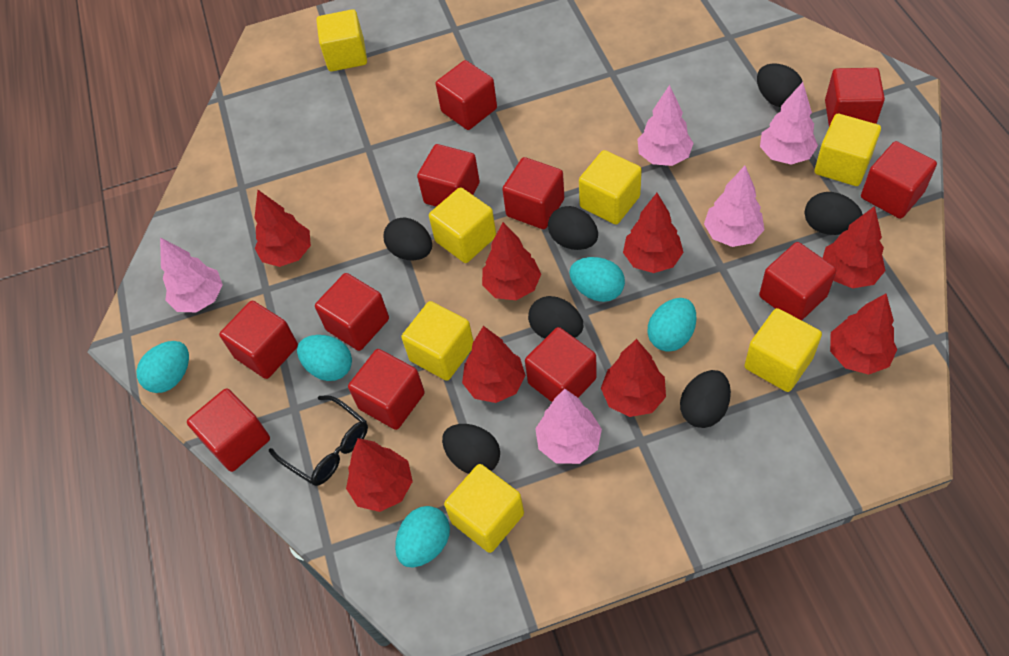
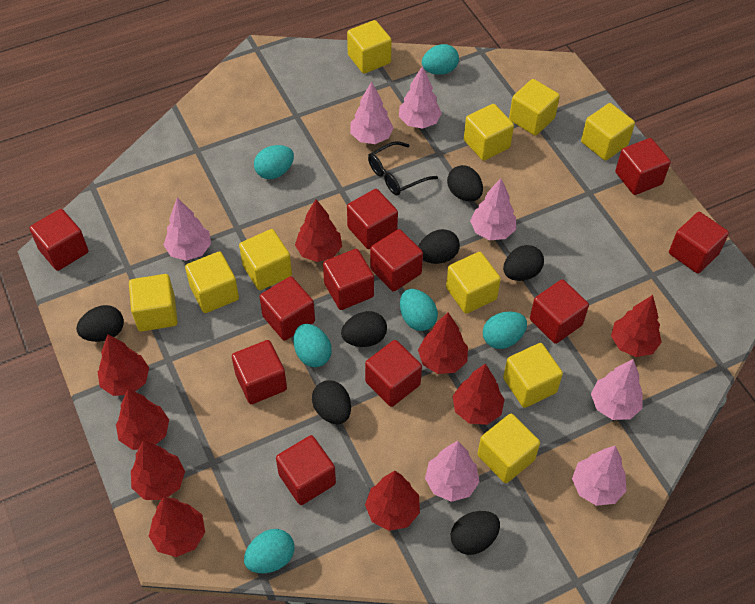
pink tree: 5 -> 7
red tree: 8 -> 9
turquoise egg: 5 -> 6
yellow cube: 7 -> 10

